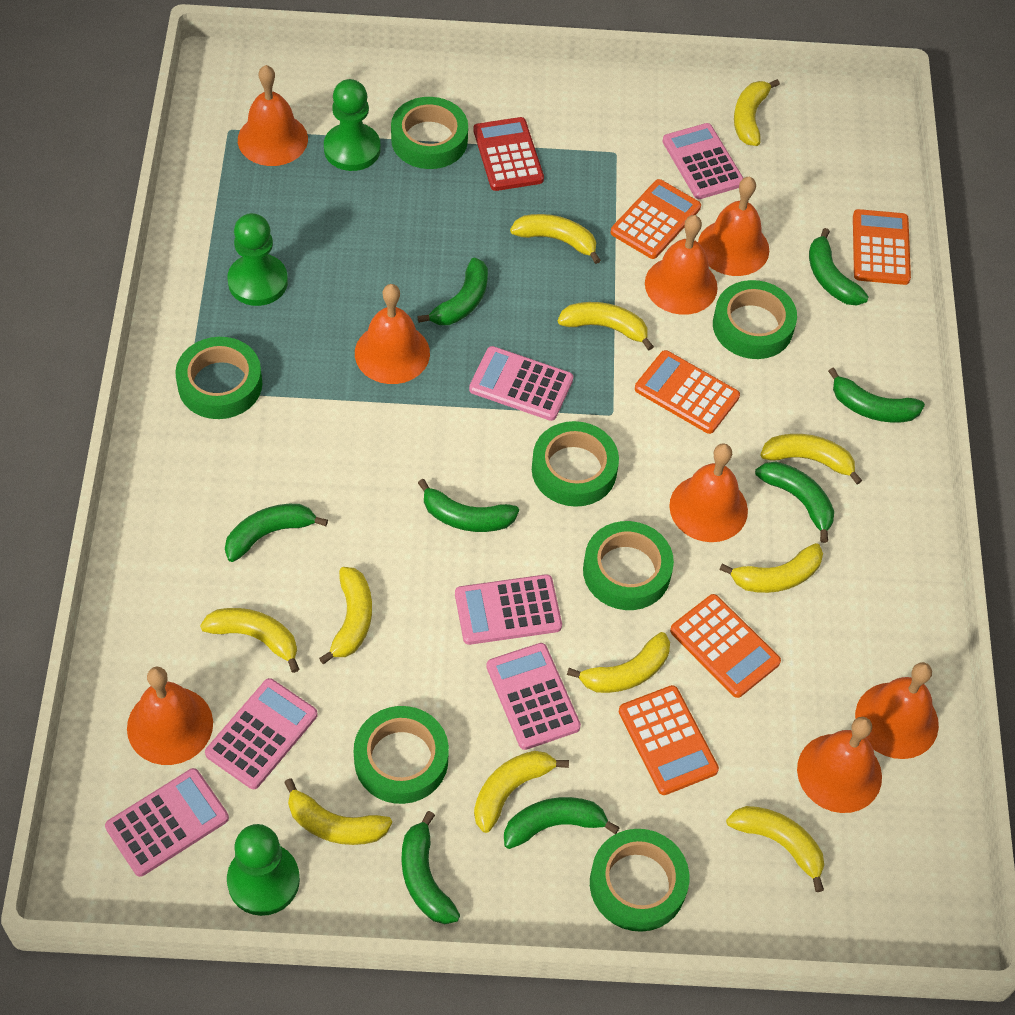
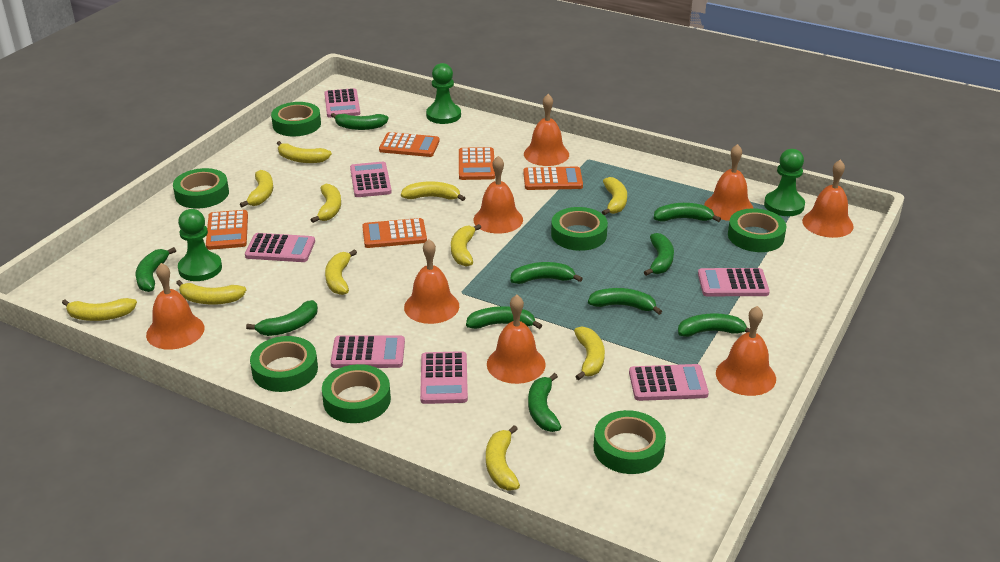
green banana: 8 -> 10
pink calculator: 6 -> 7
red calculator: 1 -> 0

